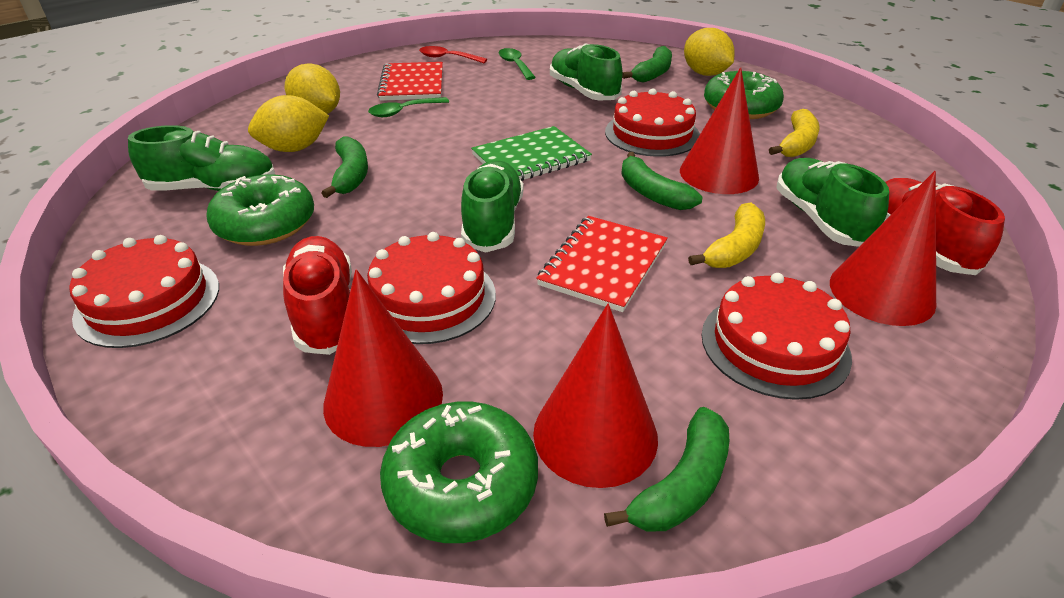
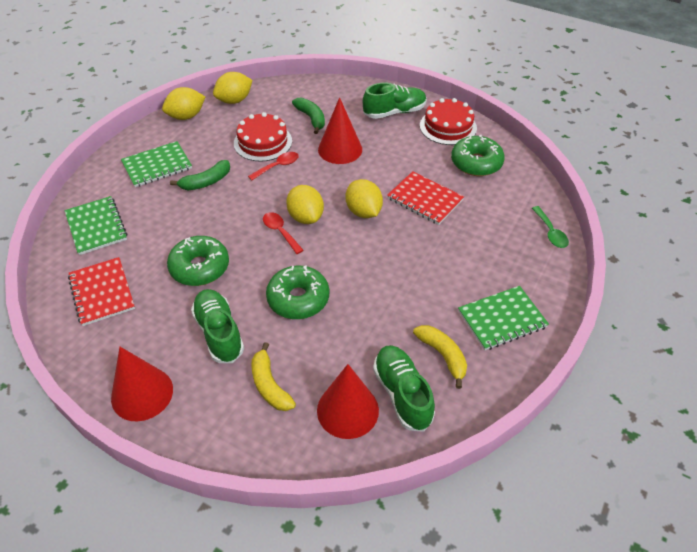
green banana: 4 -> 2
green notebook: 1 -> 3
green shoe: 4 -> 3
green spoon: 2 -> 1
red cake: 4 -> 2
red cone: 4 -> 3
red shoe: 2 -> 0
red spoon: 1 -> 2
yellow lemon: 3 -> 4

